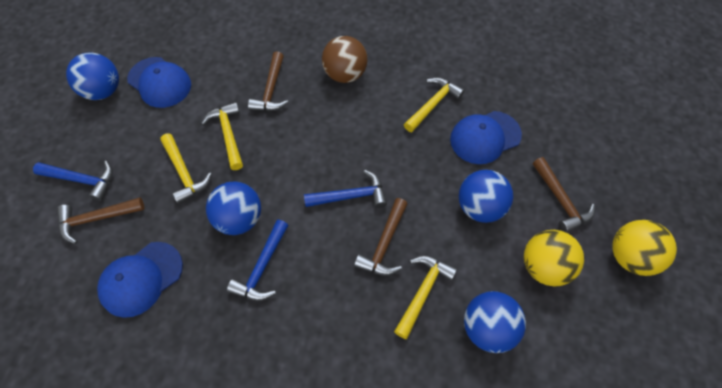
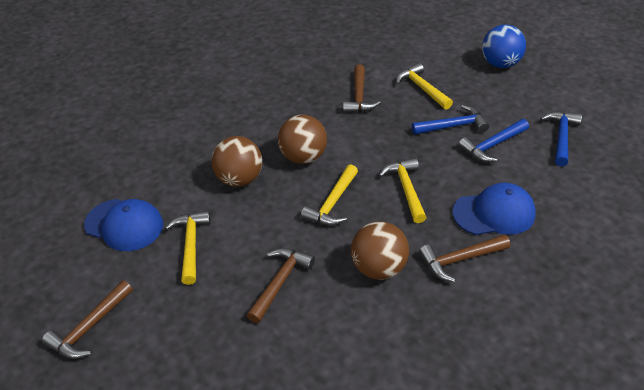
blue ball: 4 -> 1
blue cap: 3 -> 2
brown ball: 1 -> 3
yellow ball: 2 -> 0

